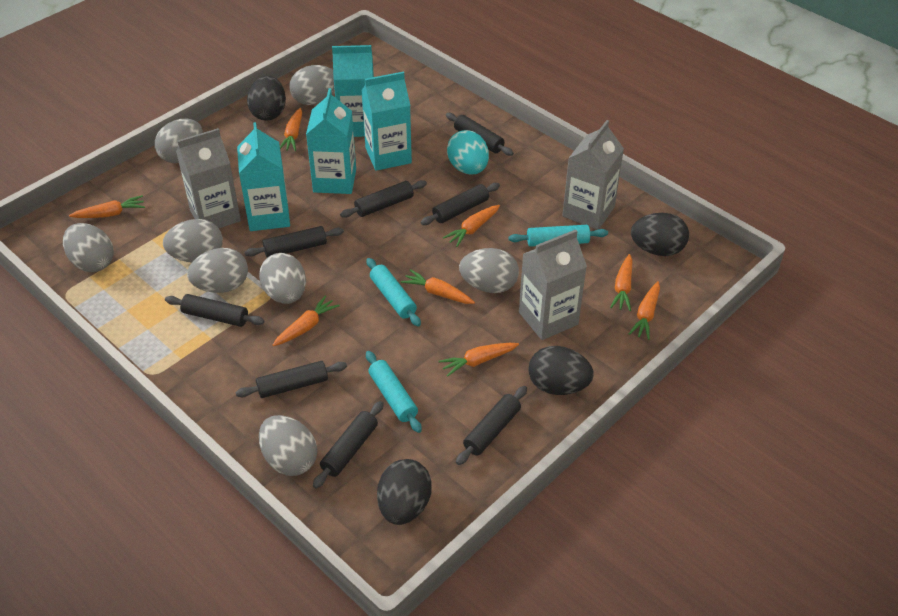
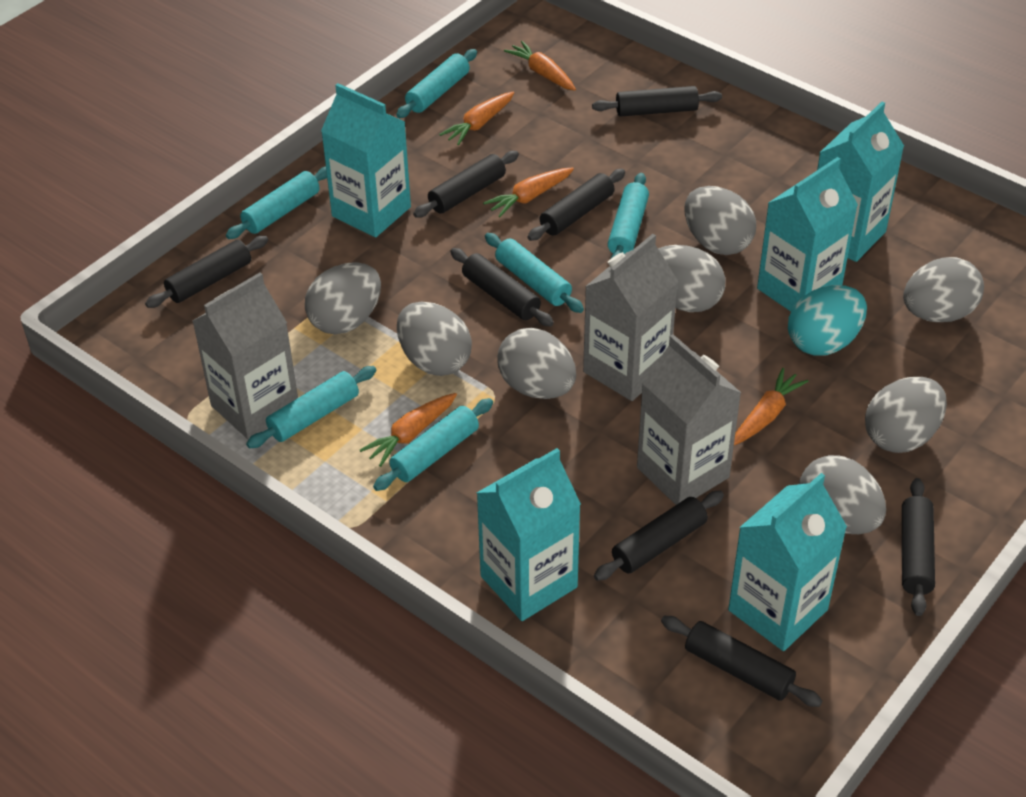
black egg: 4 -> 0
orange carrot: 8 -> 5
turquoise carton: 4 -> 5
turquoise rolling pin: 3 -> 6

